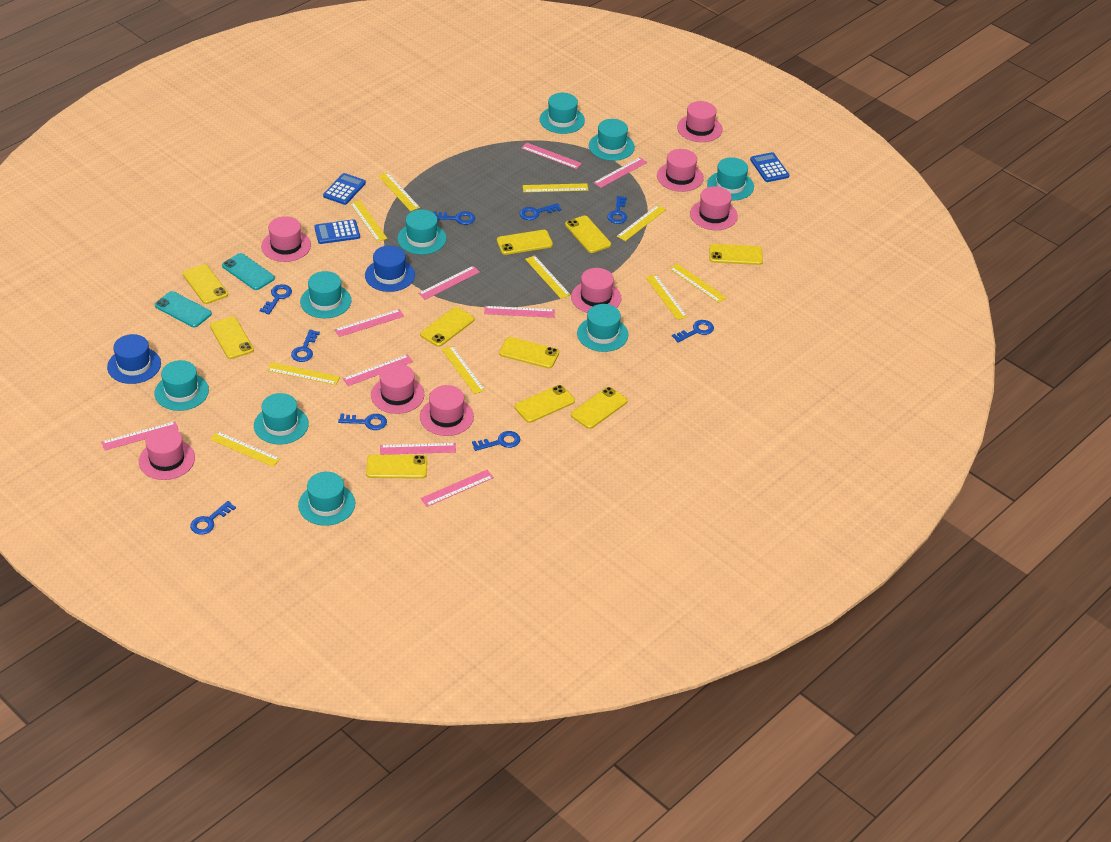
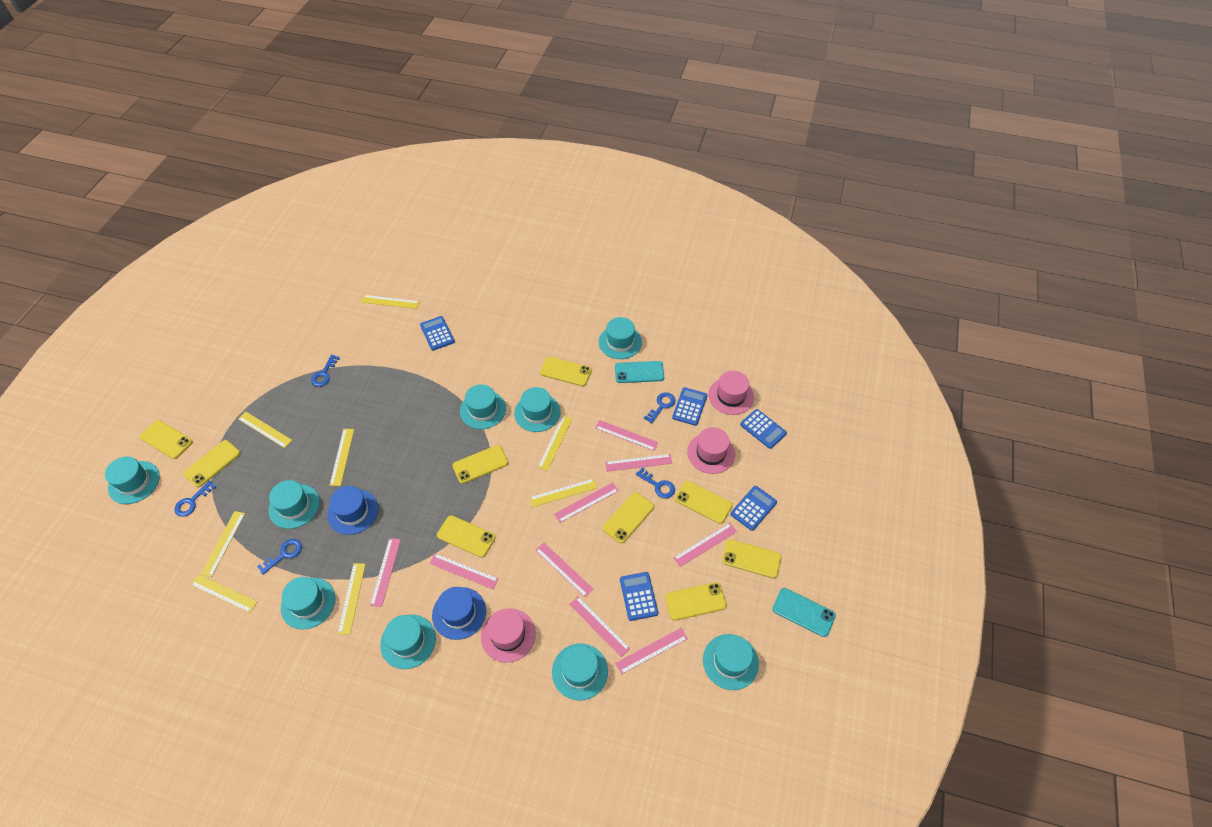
blue calculator: 3 -> 5
blue key: 9 -> 5
pink hat: 8 -> 3
yellow phone: 10 -> 9
yellow ruler: 10 -> 8

